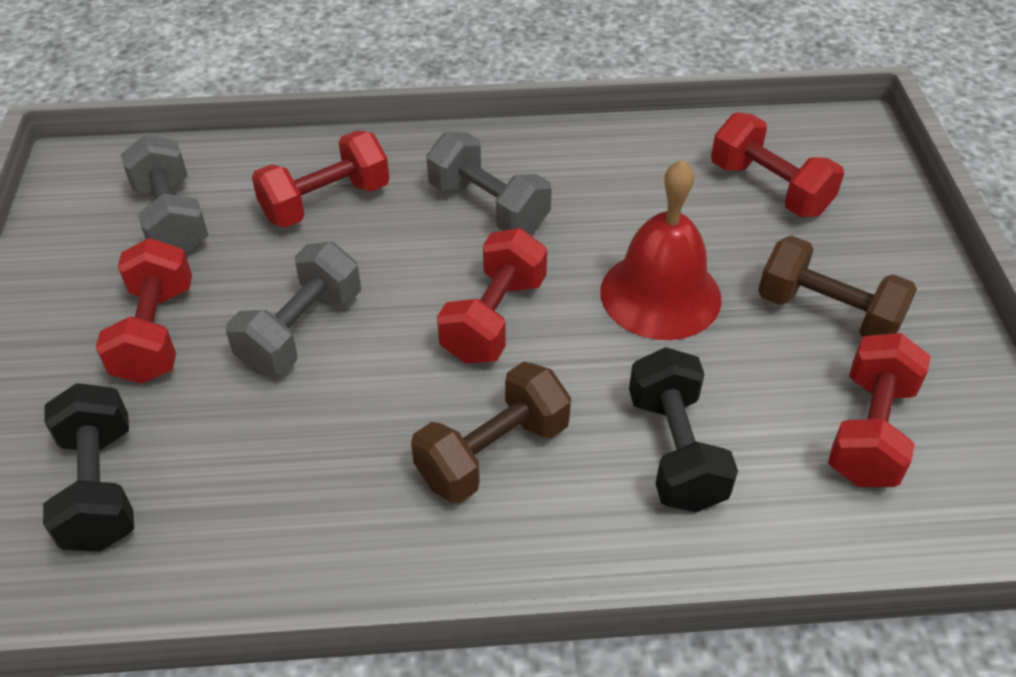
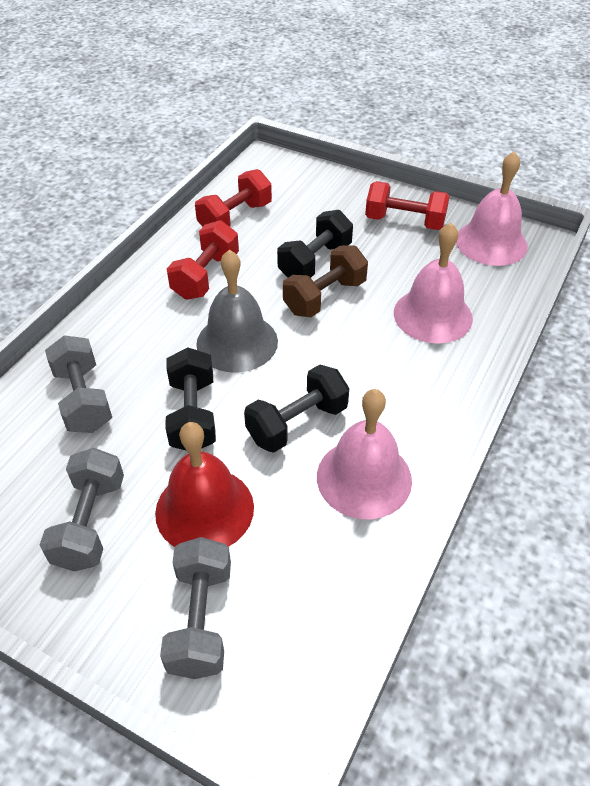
black dumbbell: 2 -> 3
brown dumbbell: 2 -> 1
grey bell: 0 -> 1
pink bell: 0 -> 3
red dumbbell: 5 -> 3

